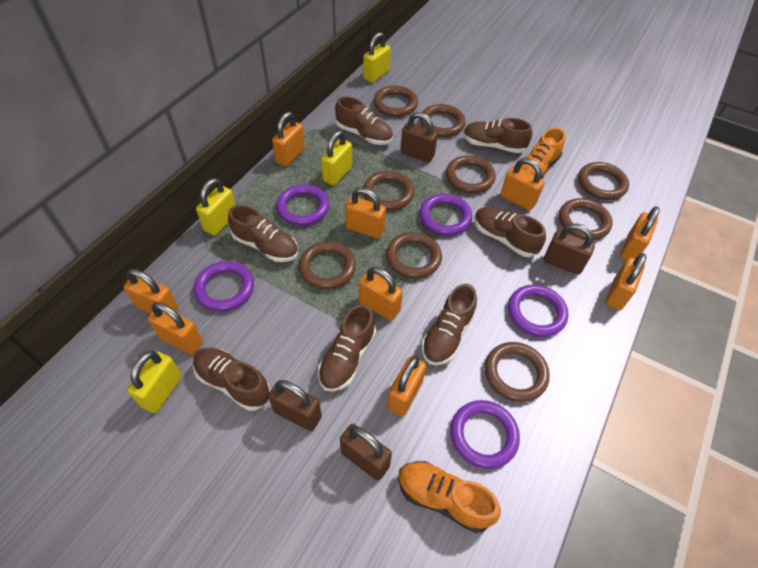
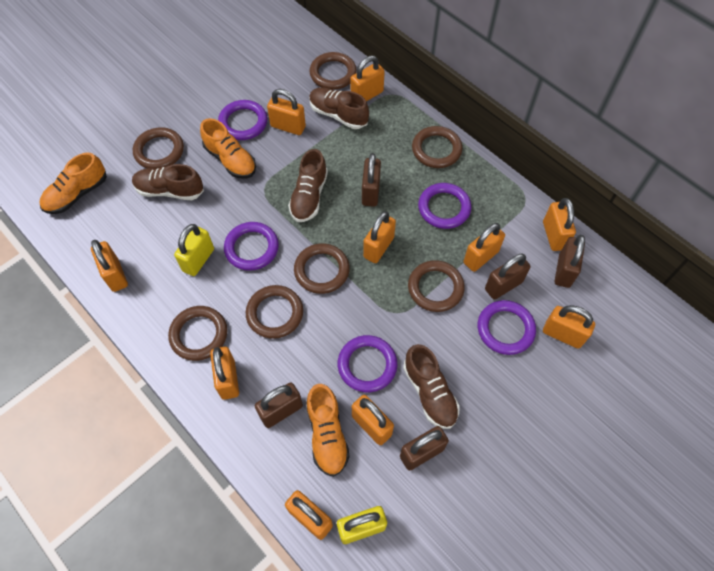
brown padlock: 4 -> 5
brown ring: 9 -> 7
brown shoe: 7 -> 4
orange padlock: 9 -> 10
orange shoe: 2 -> 3
yellow padlock: 4 -> 2

